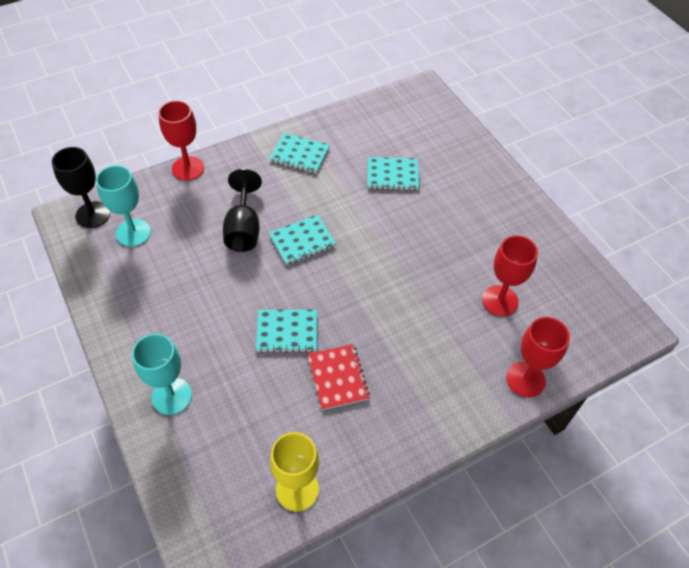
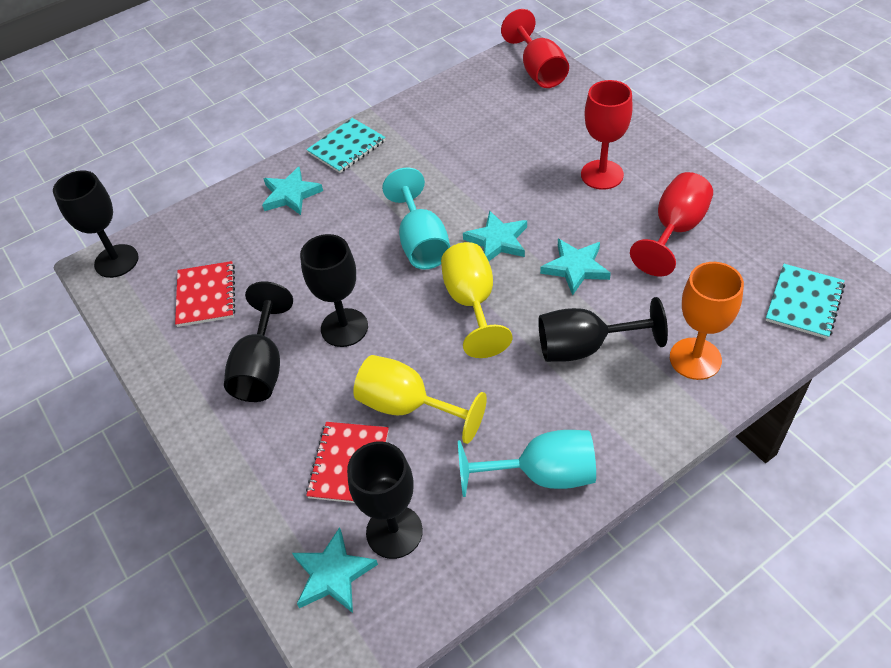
black goblet: 2 -> 5
orange goblet: 0 -> 1
red notebook: 1 -> 2
turquoise notebook: 4 -> 2
turquoise star: 0 -> 4
yellow goblet: 1 -> 2

